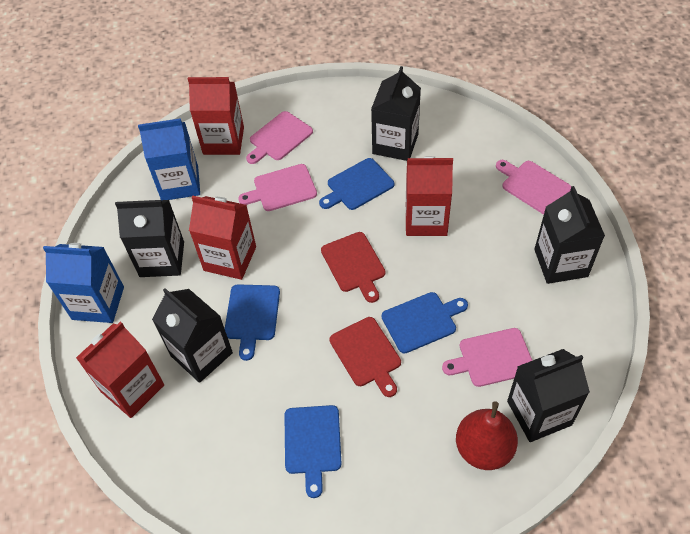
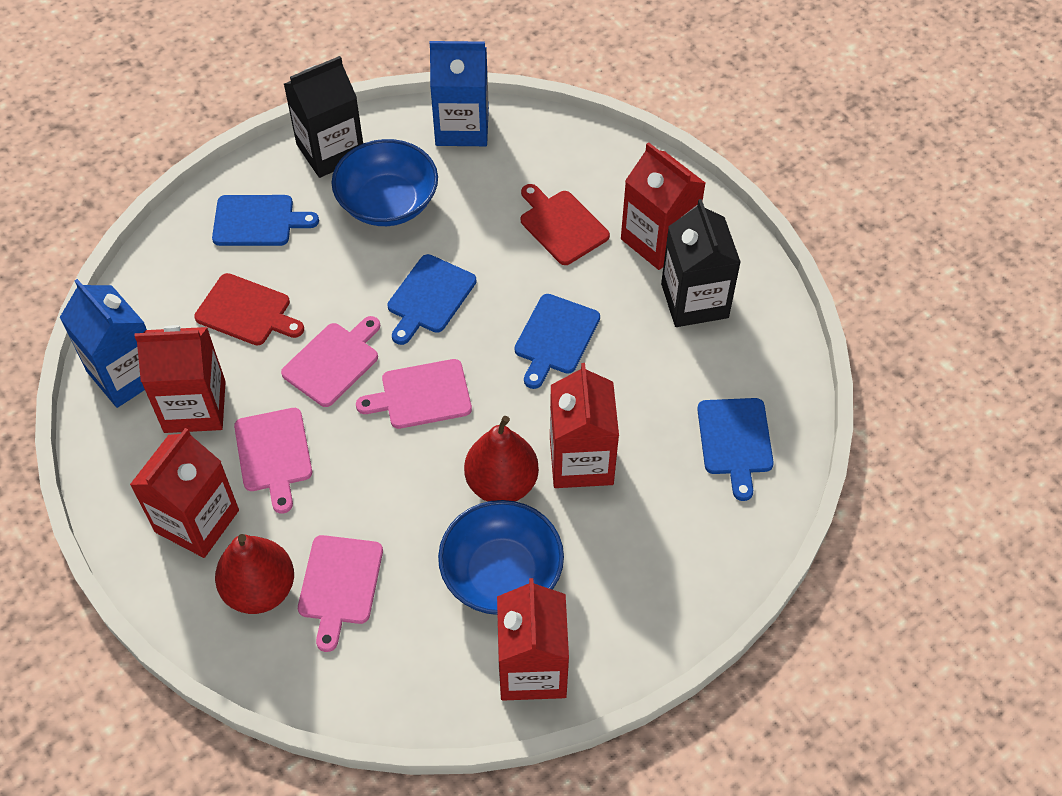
black carton: 5 -> 2
blue bowl: 0 -> 2
red carton: 4 -> 5
red pear: 1 -> 2

